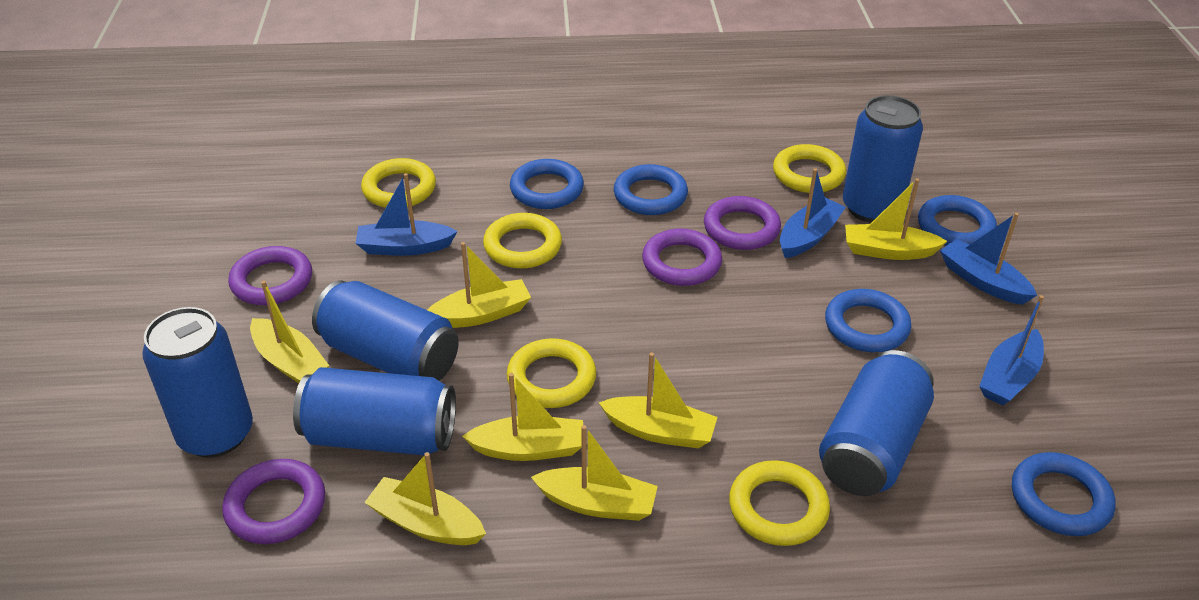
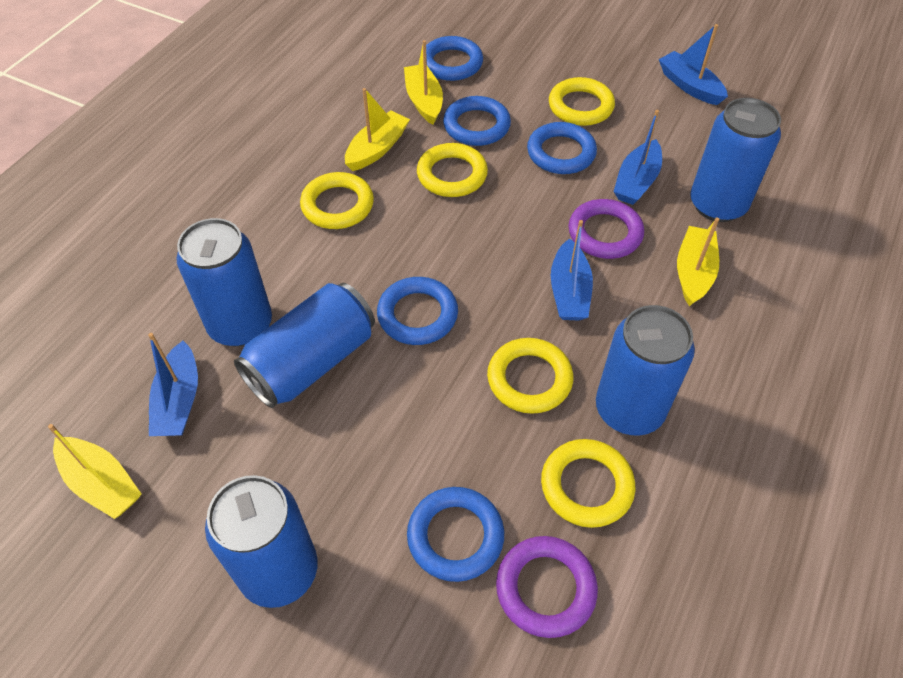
purple ring: 4 -> 2
yellow boat: 7 -> 4

